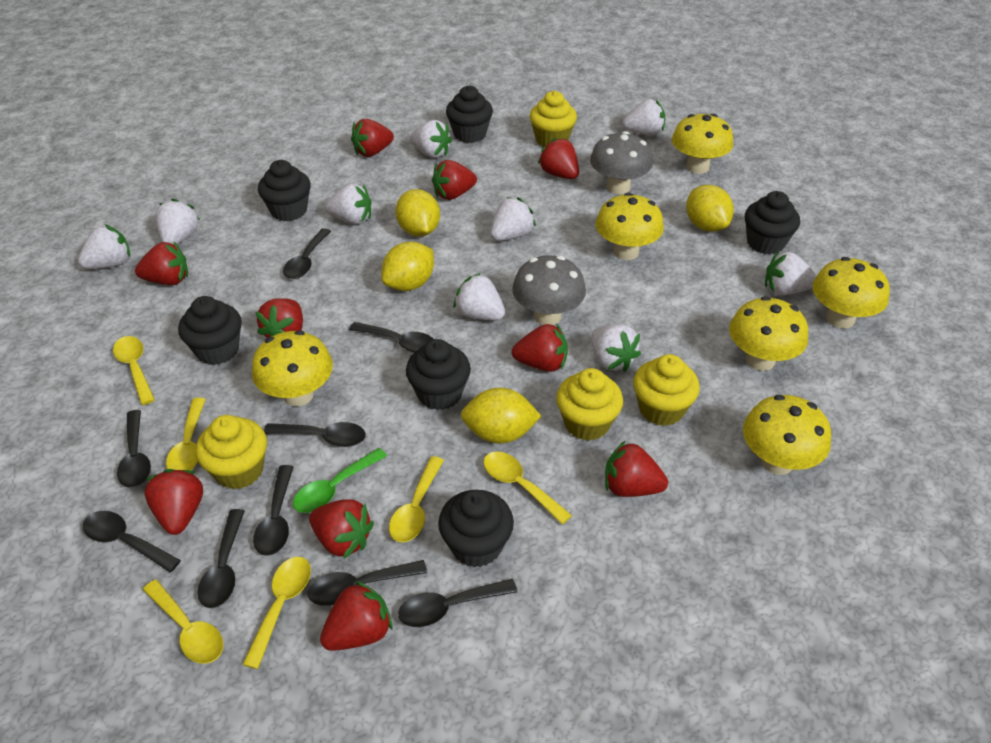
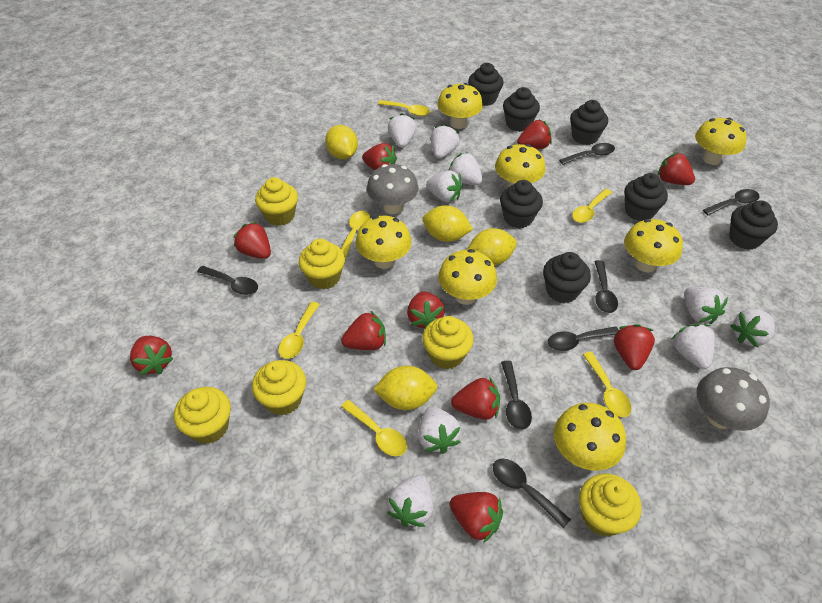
black cupcake: 6 -> 7
black spoon: 9 -> 7
green spoon: 1 -> 0
yellow cupcake: 4 -> 6
yellow mushroom: 6 -> 7

